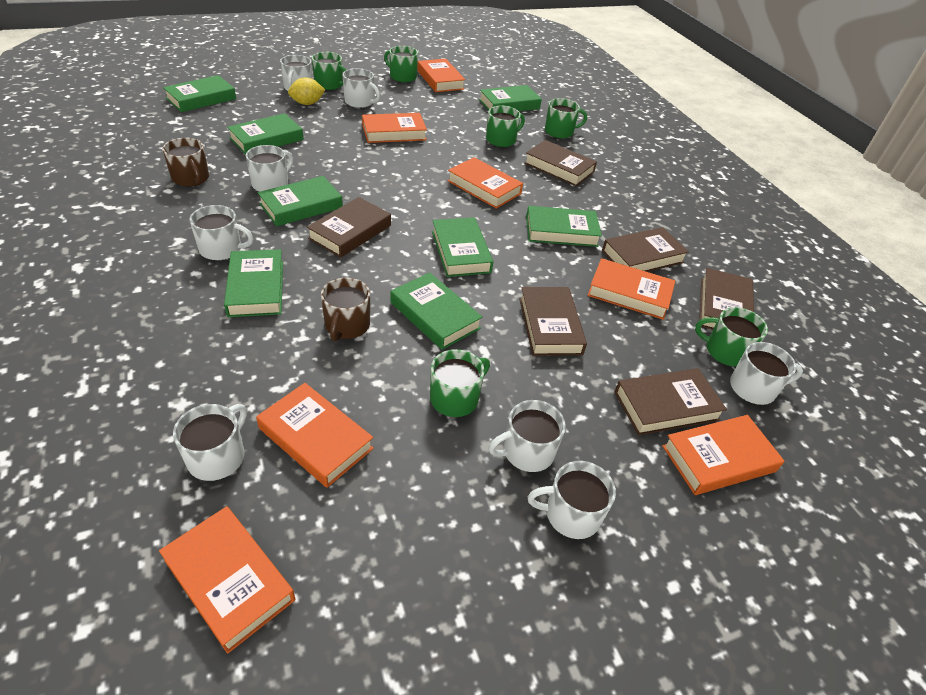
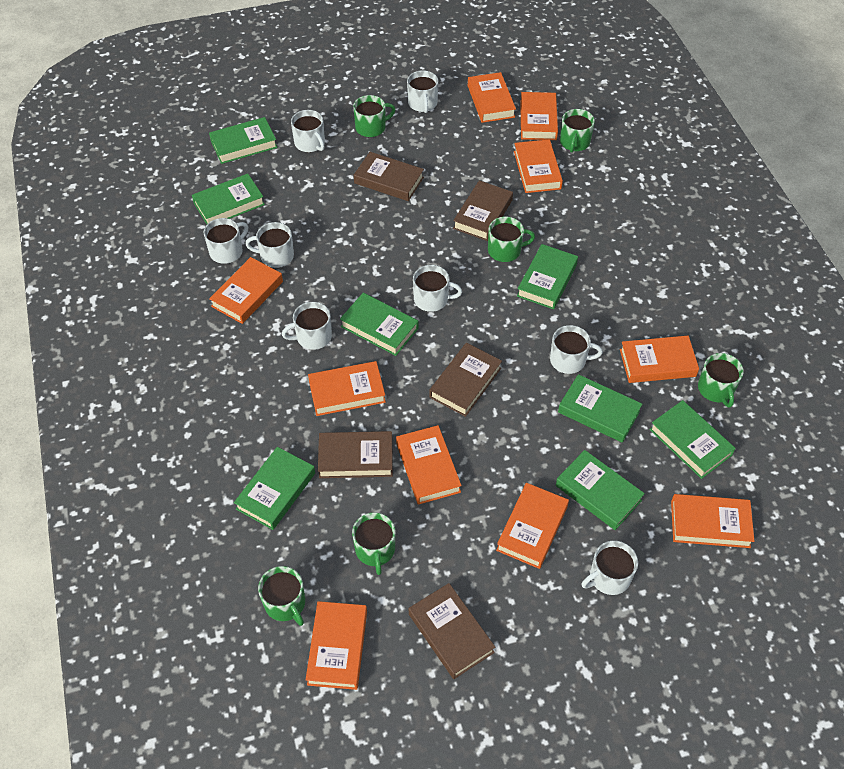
brown book: 6 -> 5
brown mug: 2 -> 0
orange book: 7 -> 10
yellow lemon: 1 -> 0

